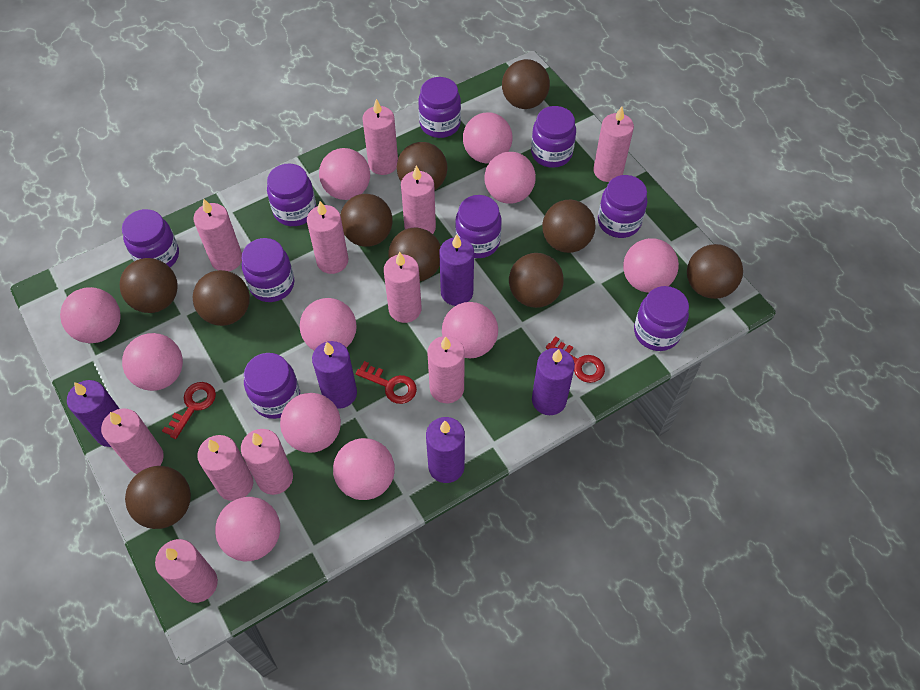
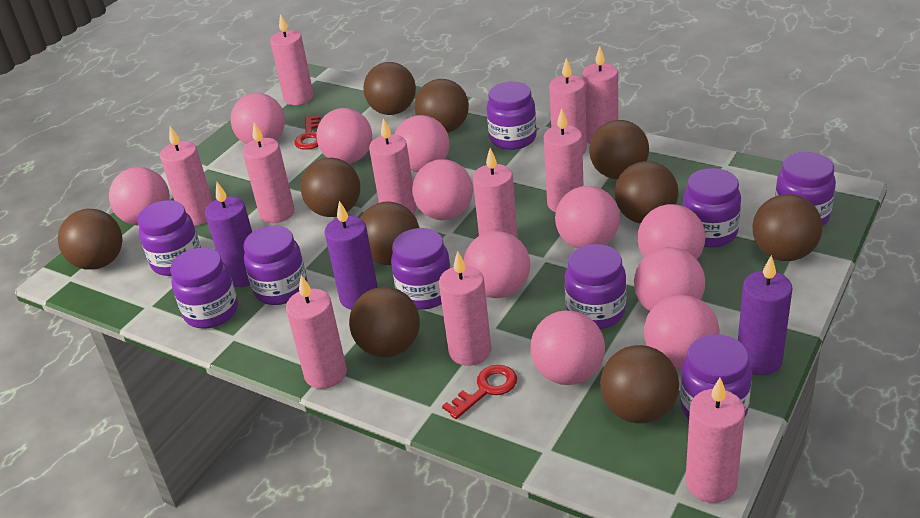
purple candle: 5 -> 3
red key: 3 -> 2

